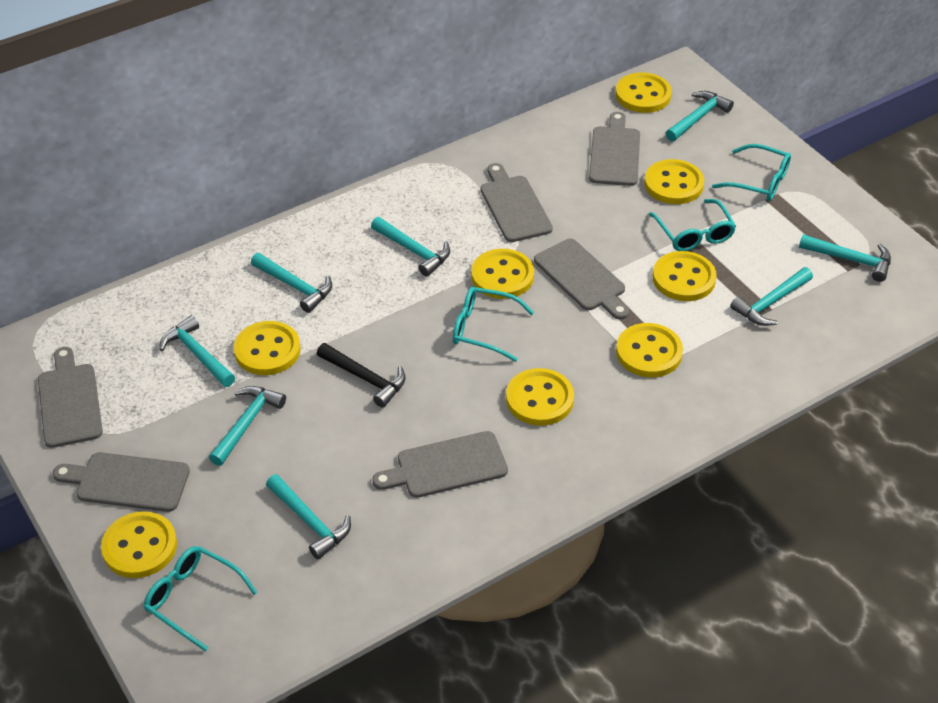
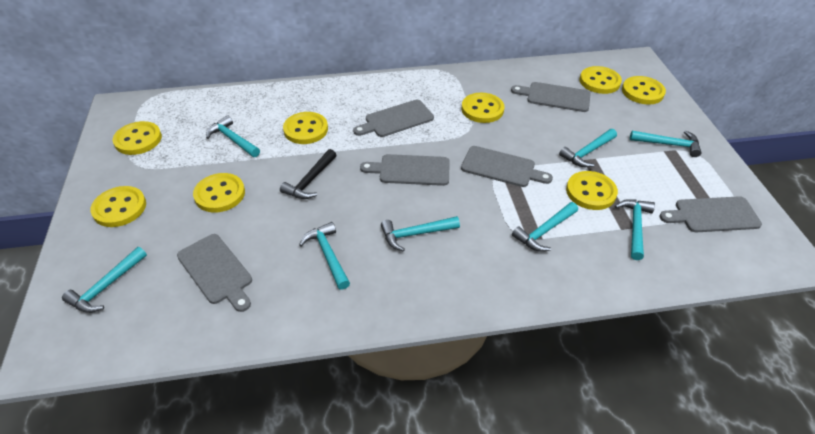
turquoise glasses: 4 -> 0

